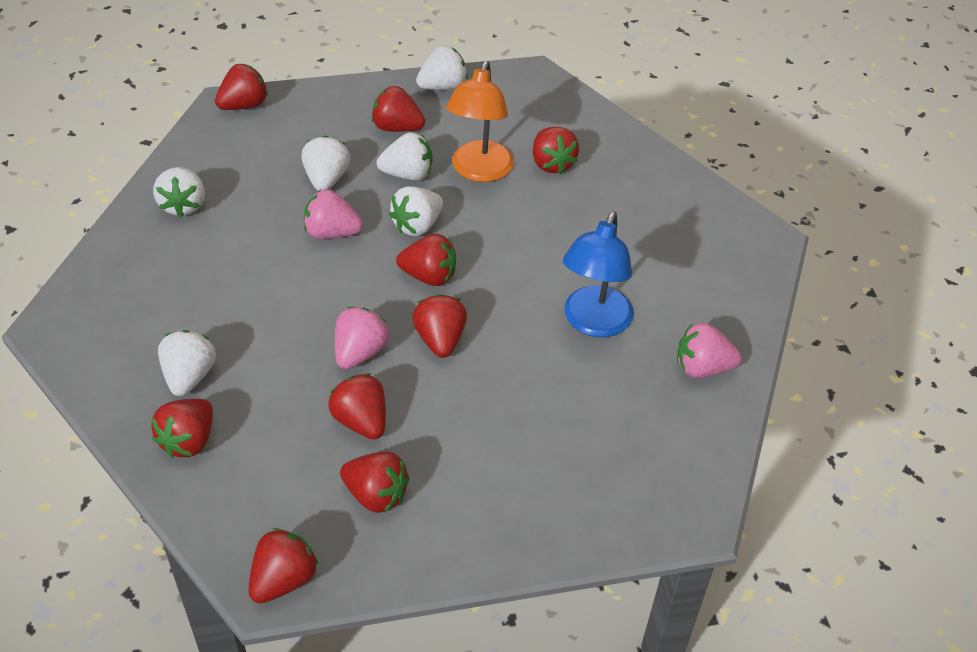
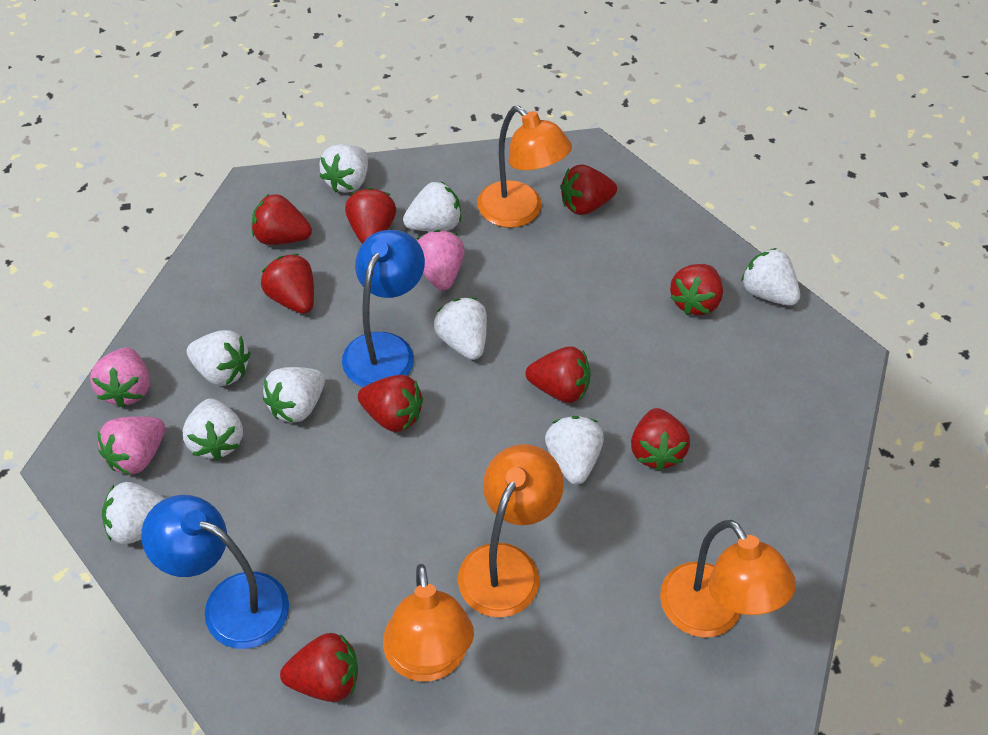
blue lamp: 1 -> 2
orange lamp: 1 -> 4
white strawberry: 6 -> 9

